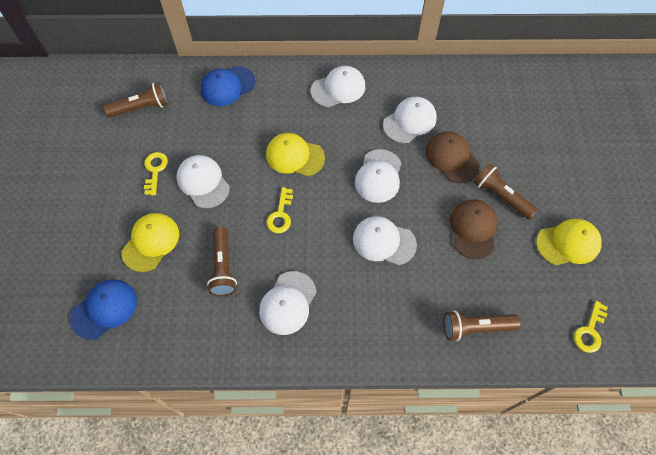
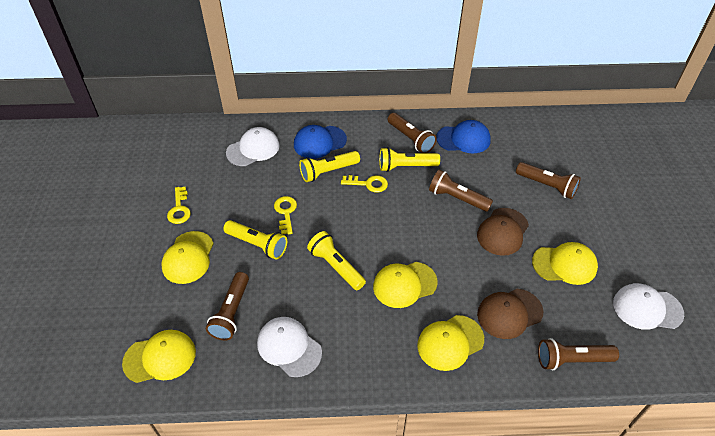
brown flashlight: 4 -> 5
white cap: 6 -> 3
yellow cap: 3 -> 5
yellow flashlight: 0 -> 4

